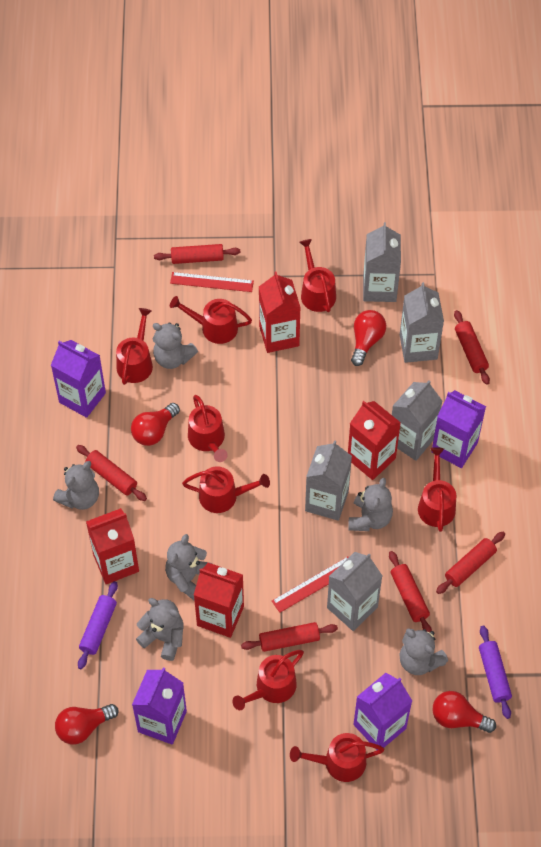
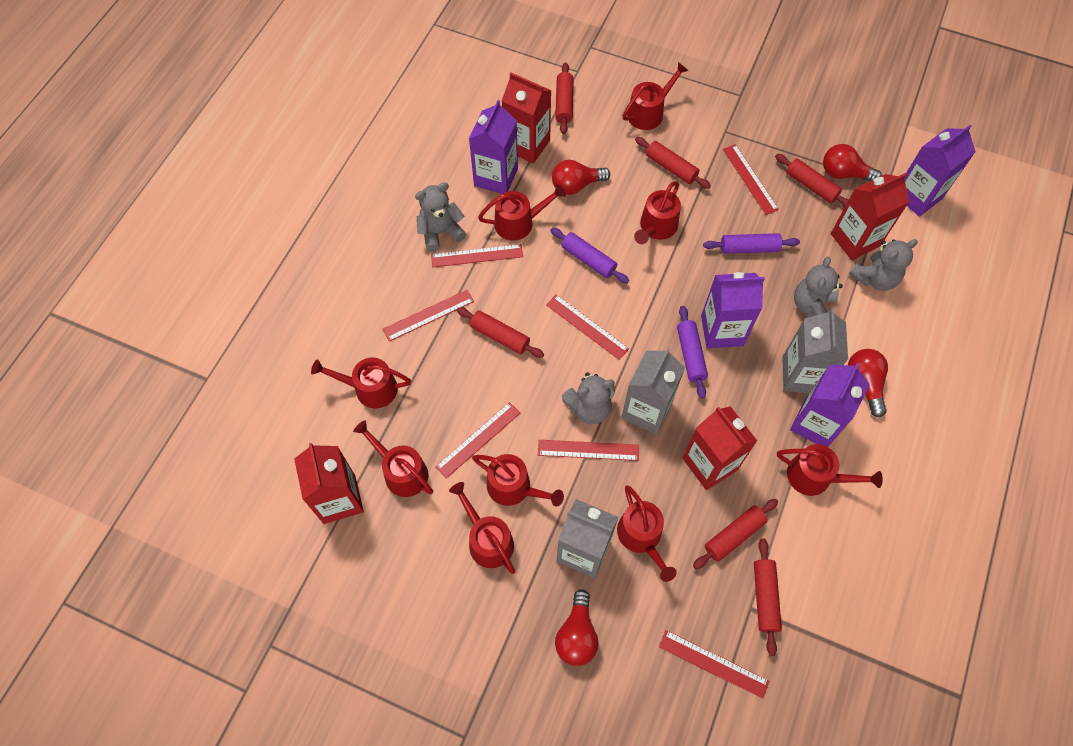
grey carton: 5 -> 3
grey teddy bear: 6 -> 4
purple rolling pin: 2 -> 3
red ruler: 2 -> 7
red watering can: 8 -> 9

